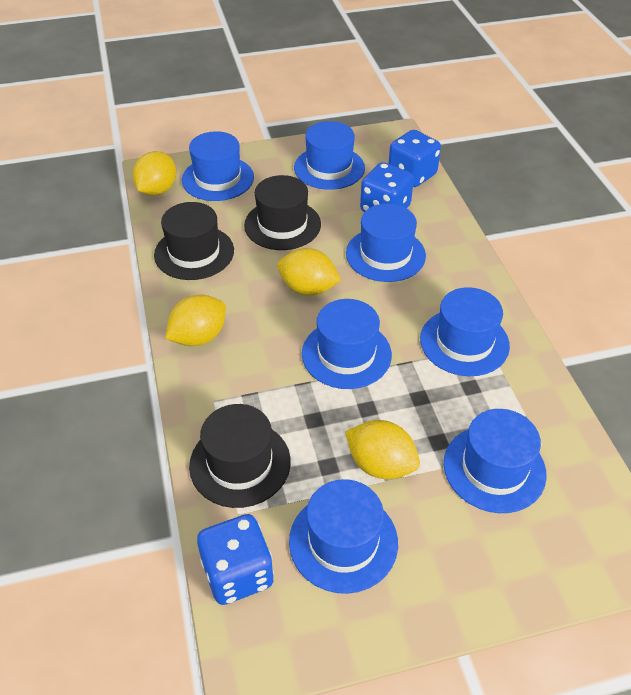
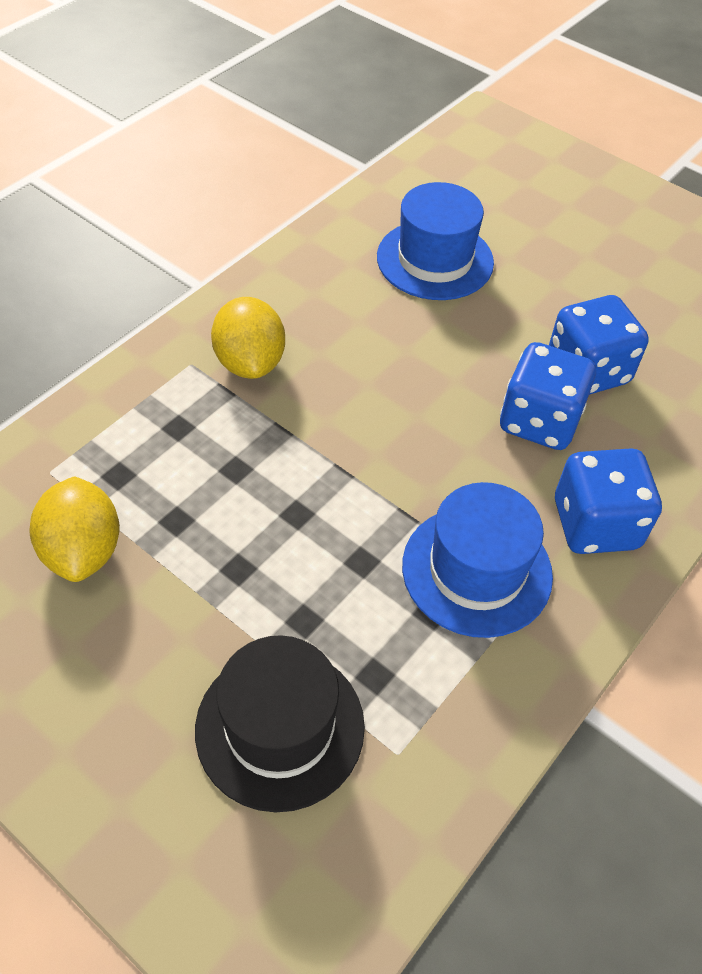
black hat: 3 -> 1
blue hat: 7 -> 2
yellow lemon: 4 -> 2

